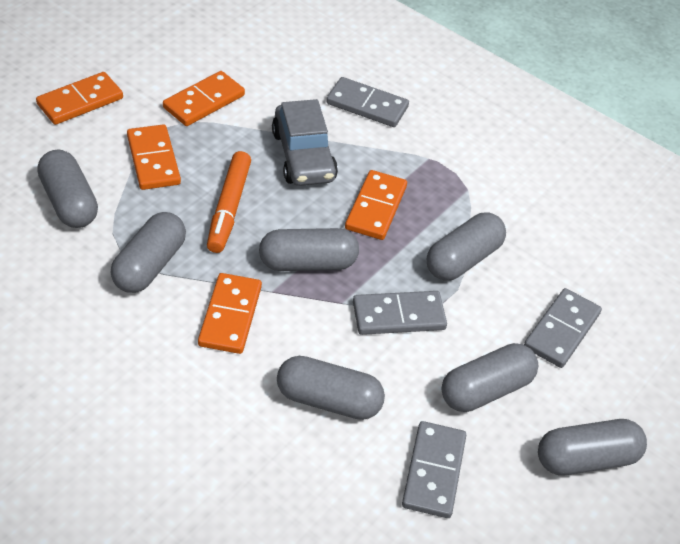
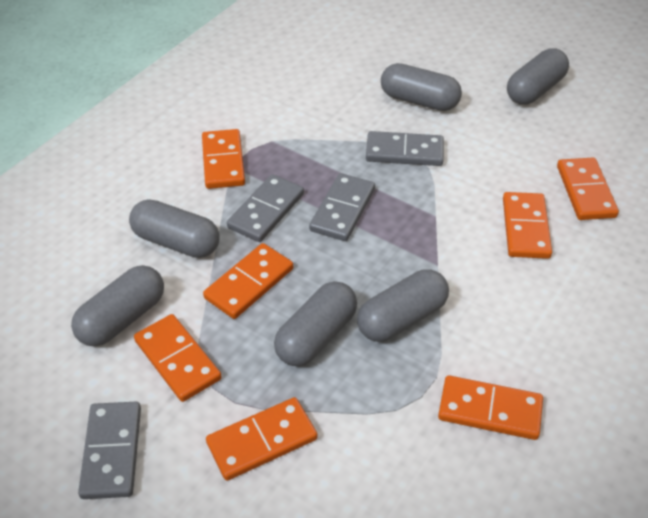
grey capsule: 7 -> 6
grey car: 1 -> 0
orange domino: 5 -> 7
orange marker: 1 -> 0

